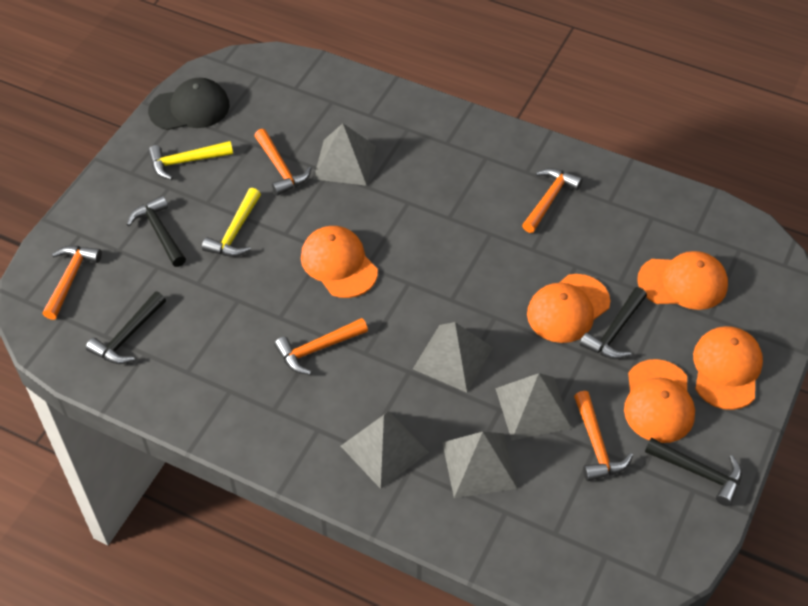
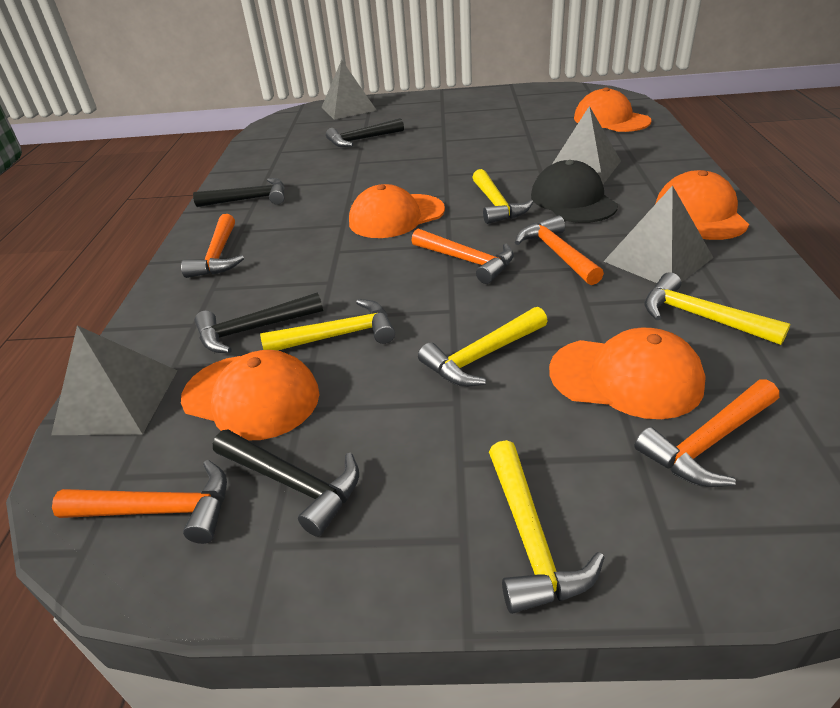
grey pyramid: 5 -> 4
yellow hammer: 2 -> 5

